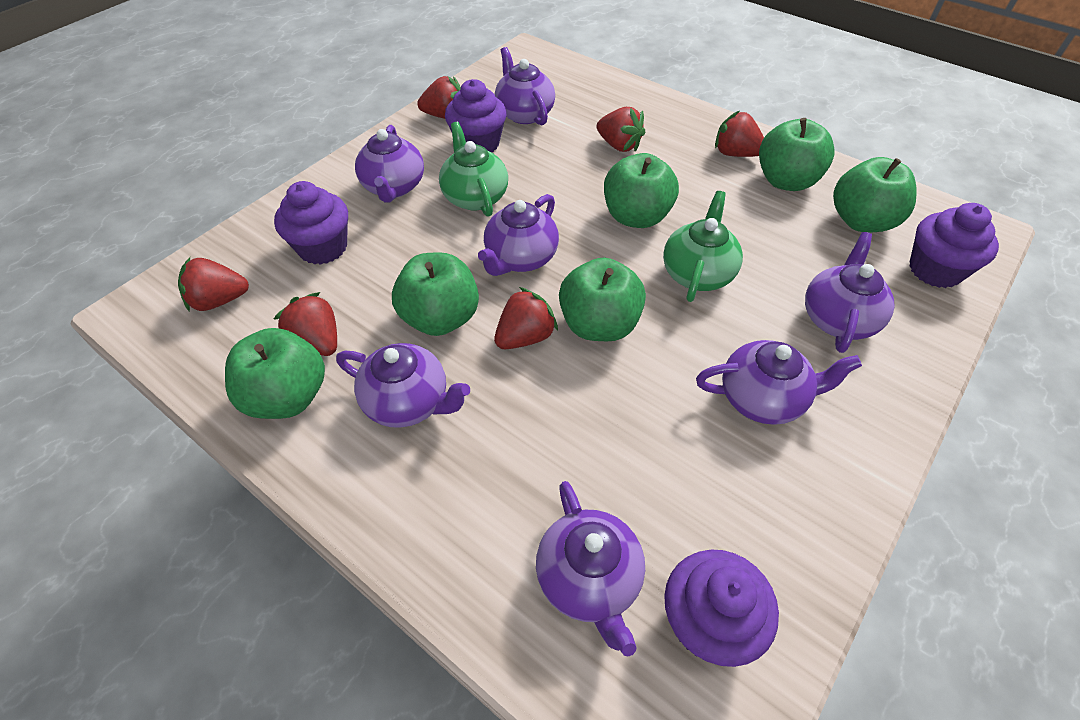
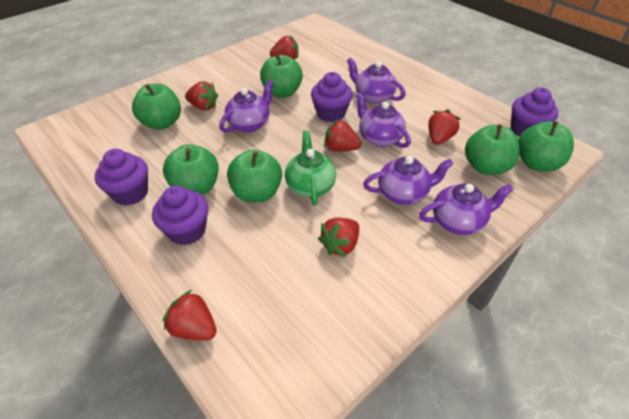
green teapot: 2 -> 1
purple teapot: 7 -> 5

